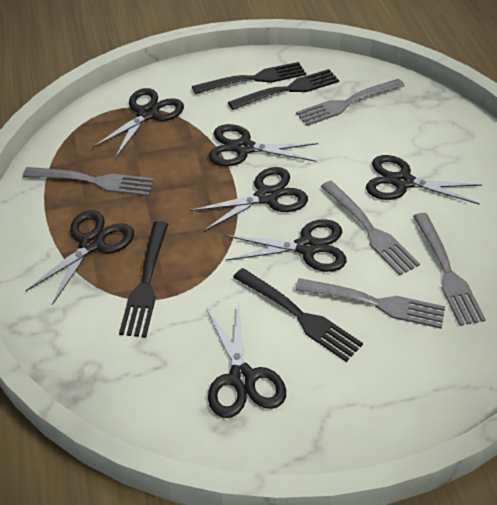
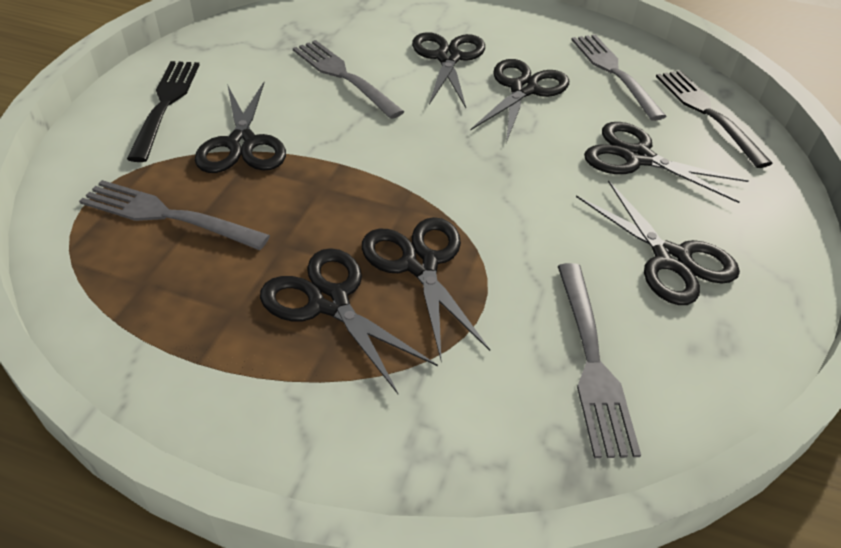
black fork: 4 -> 2
grey fork: 5 -> 4

